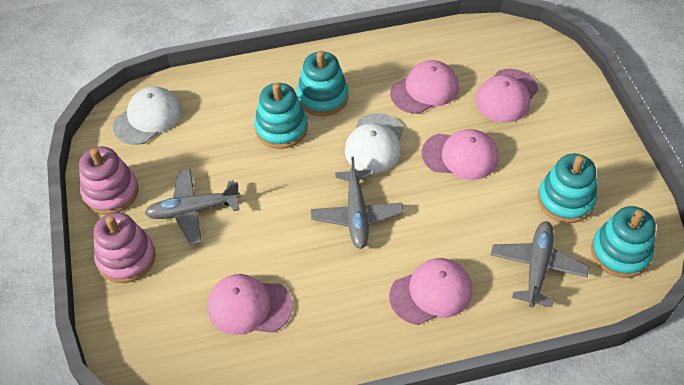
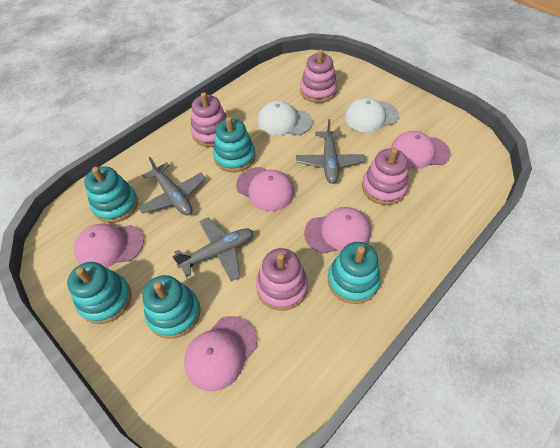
pink stacking toy: 2 -> 4
turquoise stacking toy: 4 -> 5

